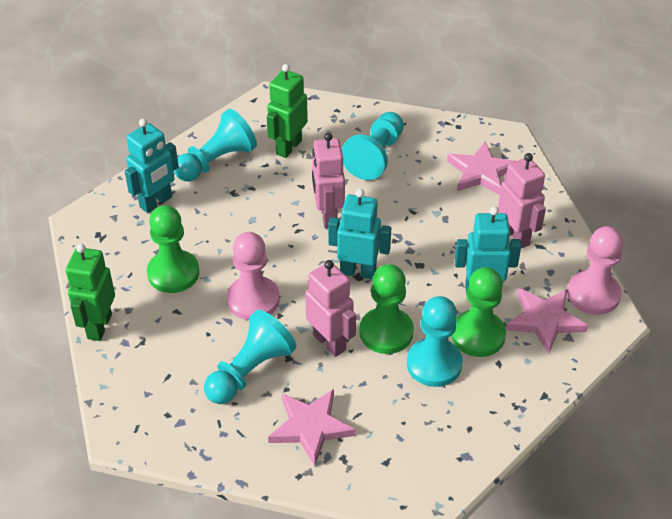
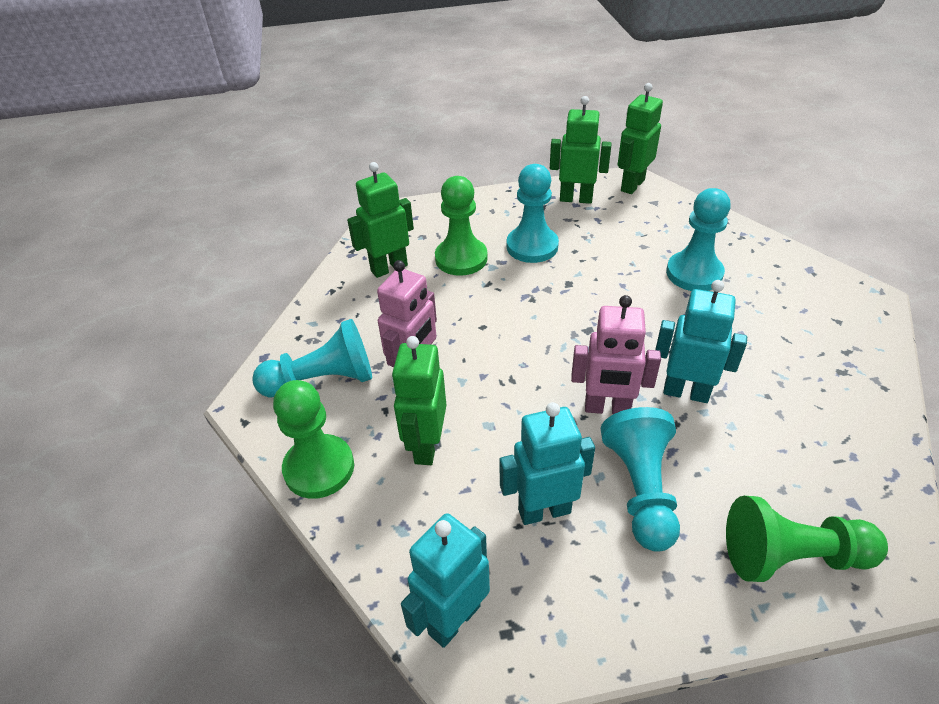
green robot: 2 -> 4
pink pawn: 2 -> 0
pink robot: 3 -> 2
pink star: 3 -> 0

